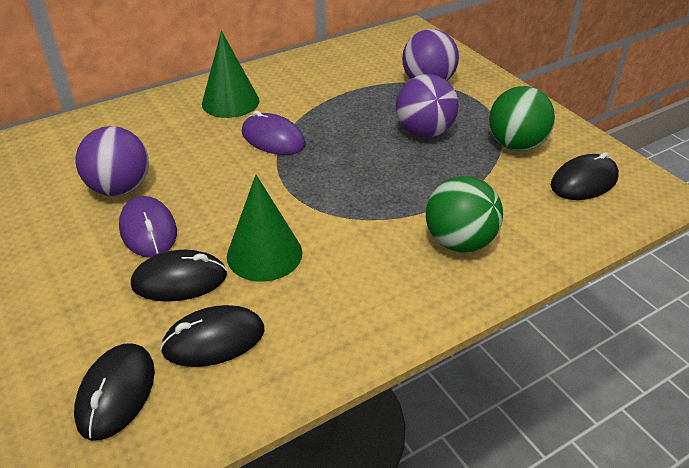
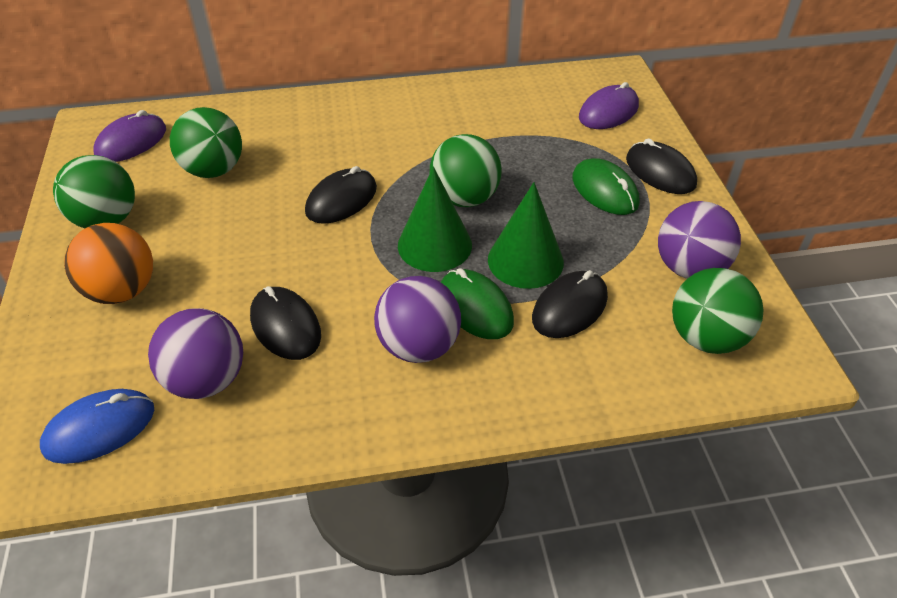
blue mouse: 0 -> 1
green ball: 2 -> 4
green mouse: 0 -> 2
orange ball: 0 -> 1

